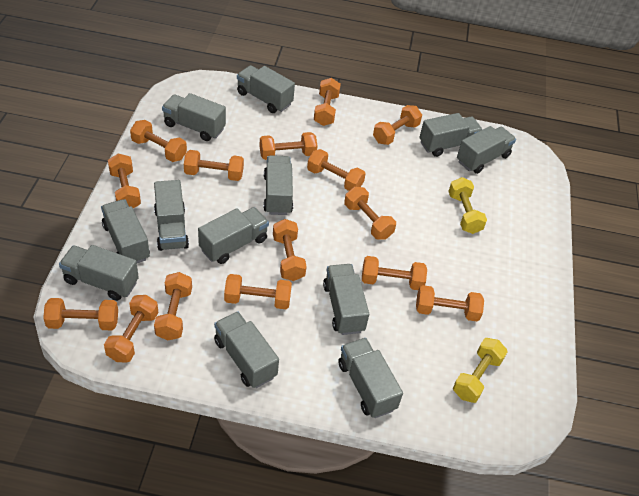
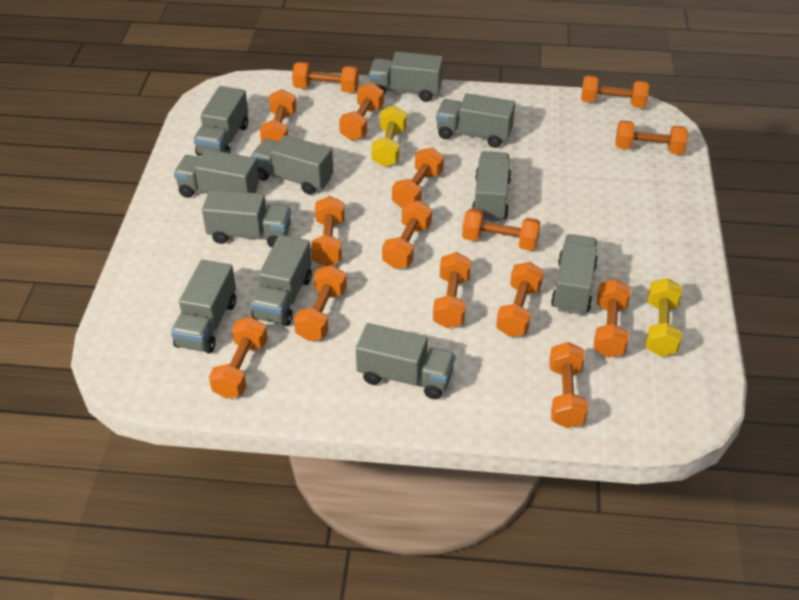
grey truck: 12 -> 11

